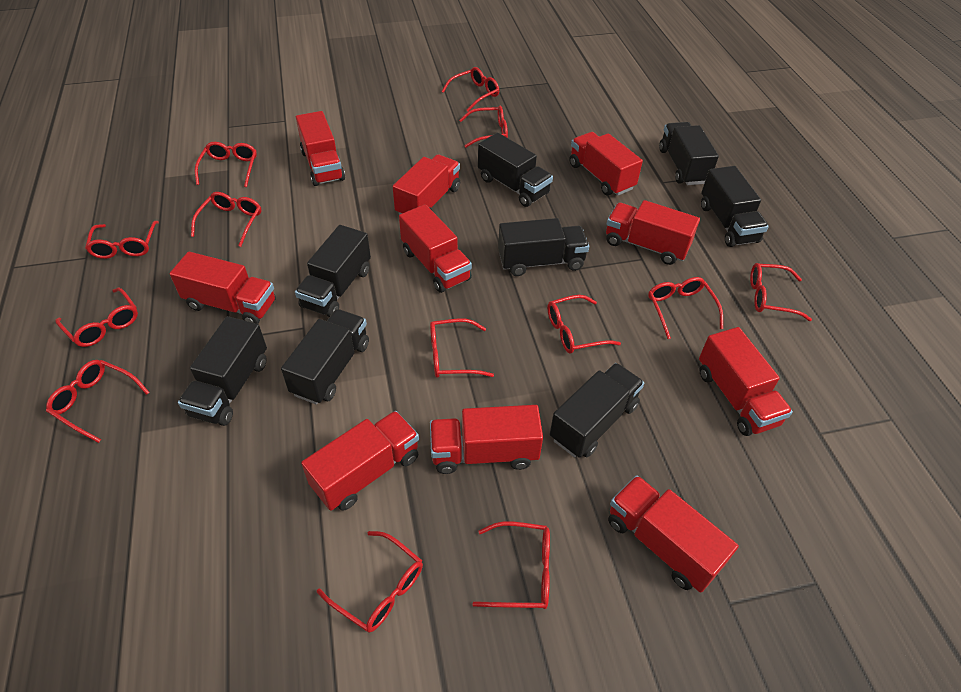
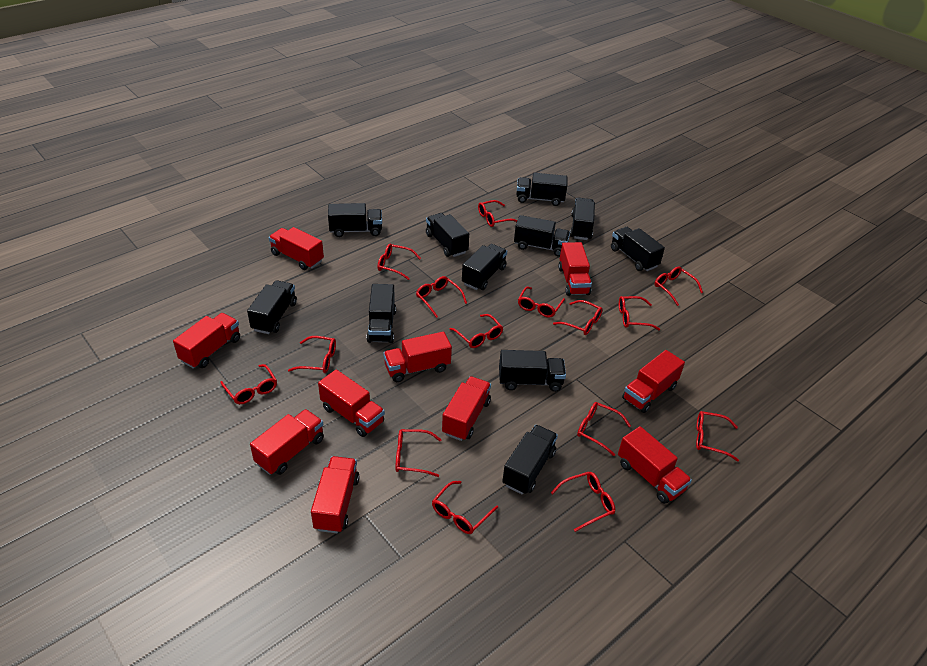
black truck: 8 -> 11
red glasses: 13 -> 15

